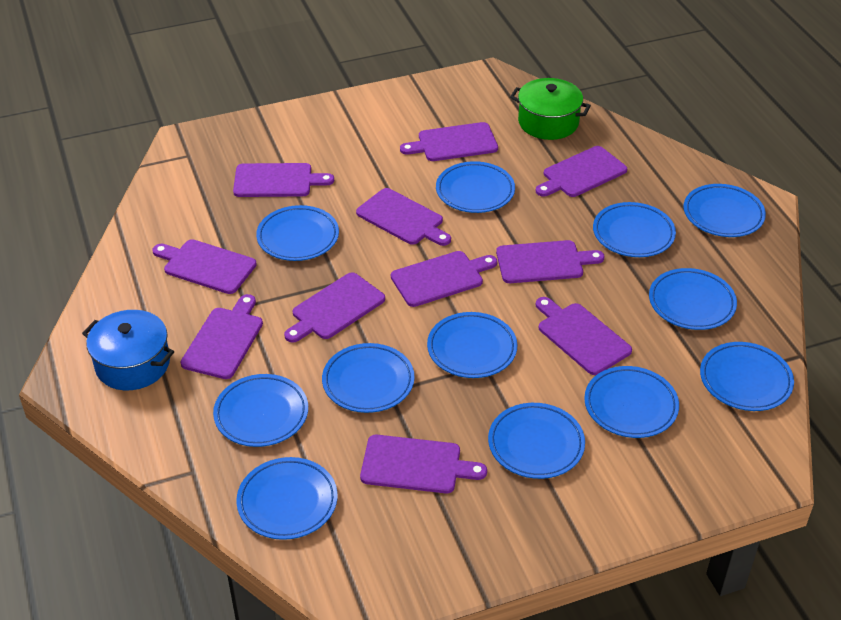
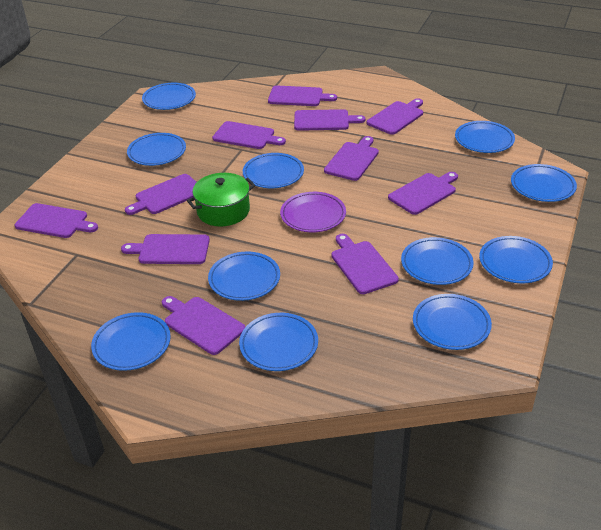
blue plate: 12 -> 11
blue pot: 1 -> 0
purple plate: 0 -> 1

